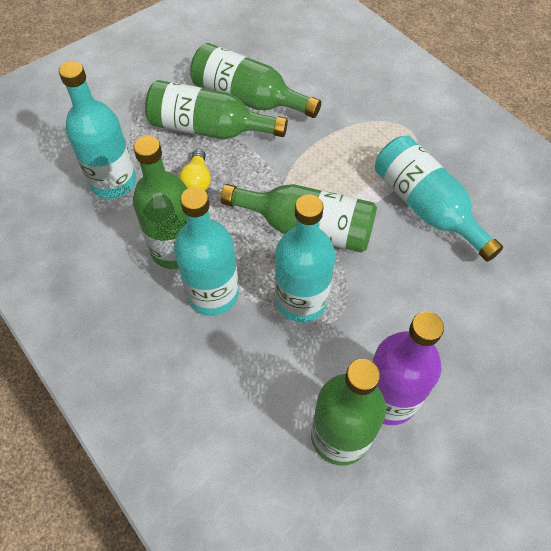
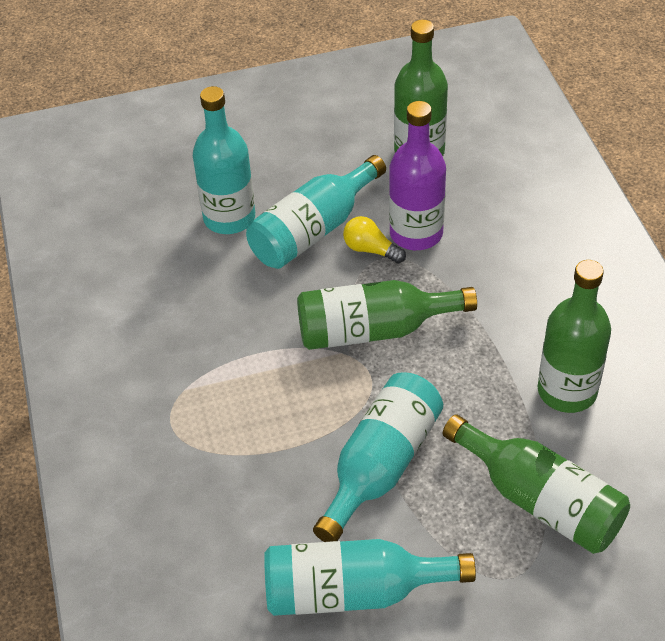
green bottle: 5 -> 4

